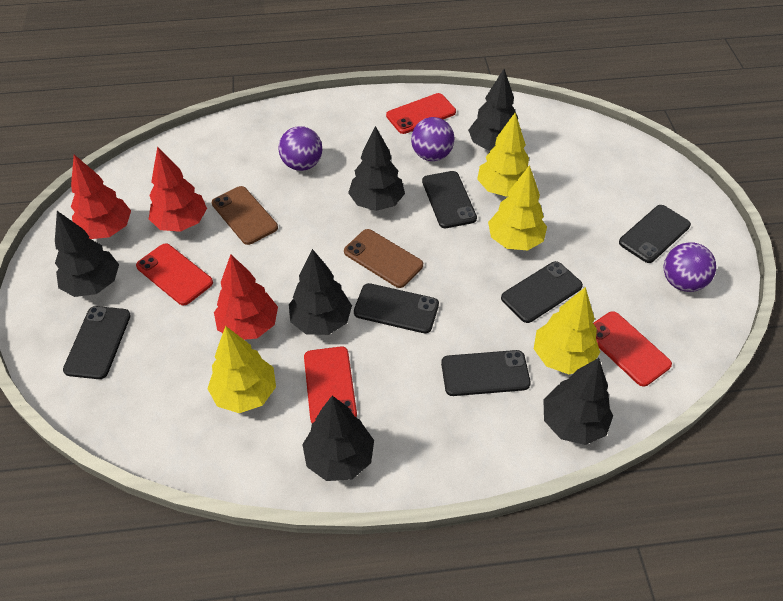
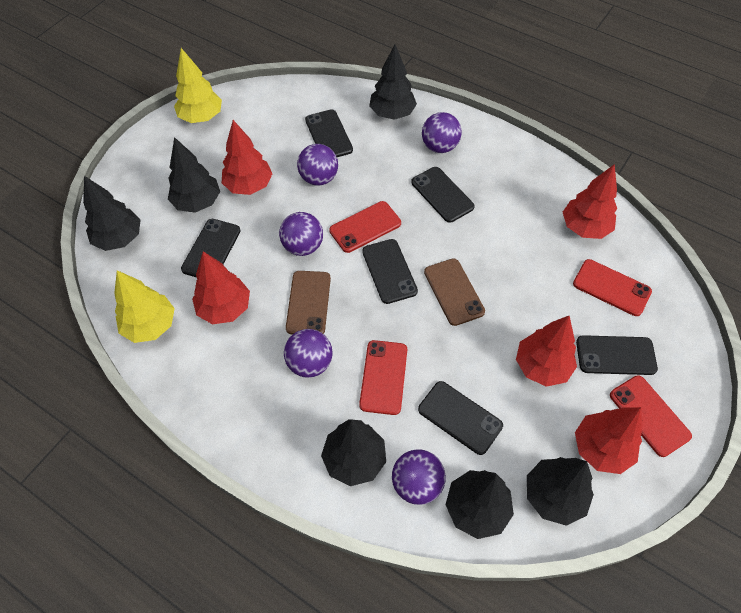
purple ball: 3 -> 5
red tree: 3 -> 5
yellow tree: 4 -> 2

